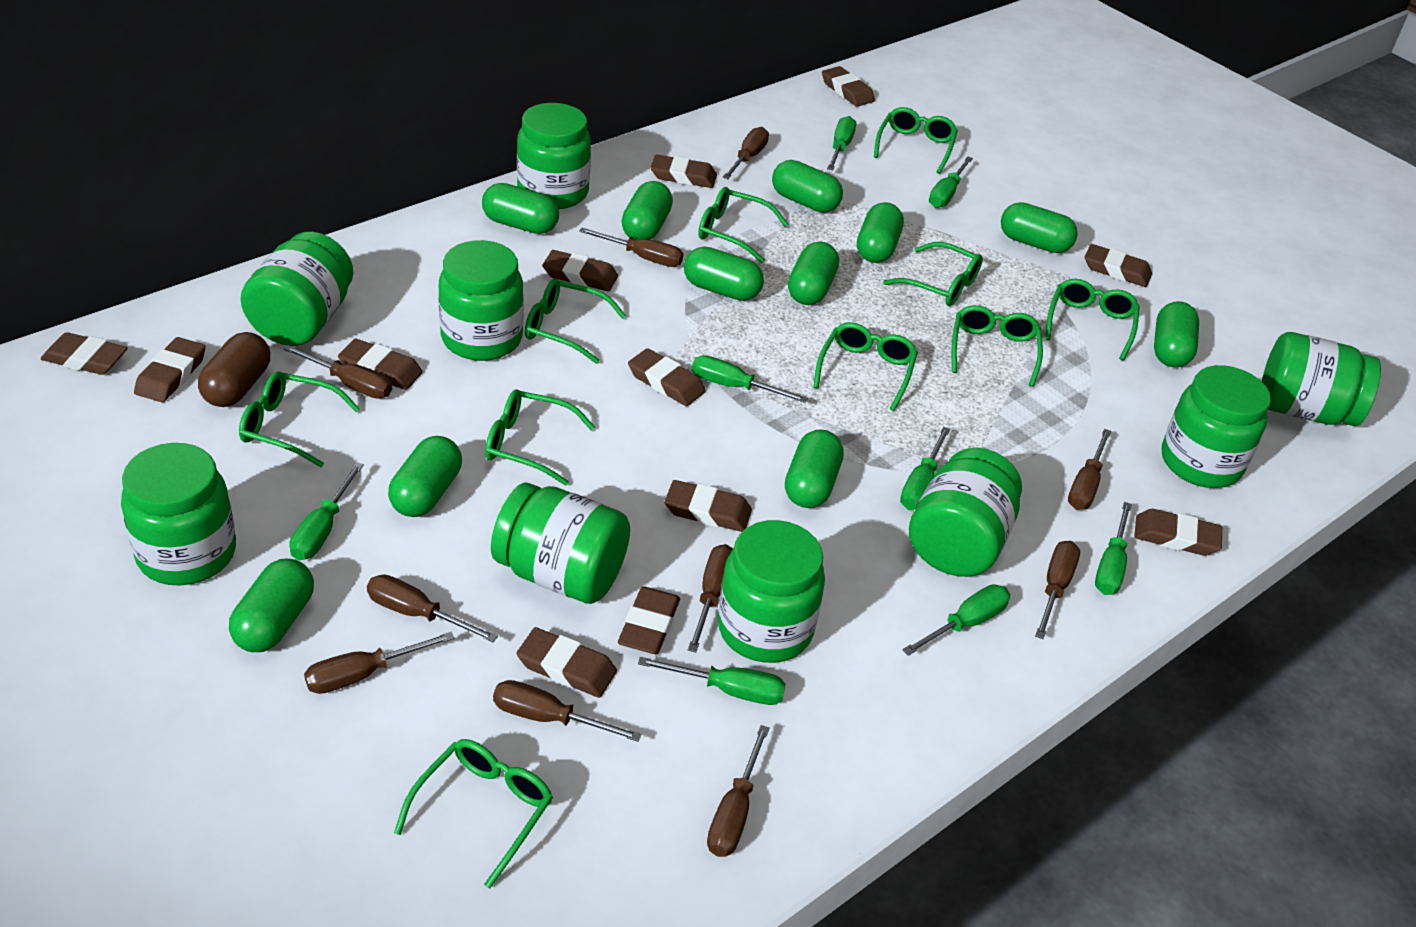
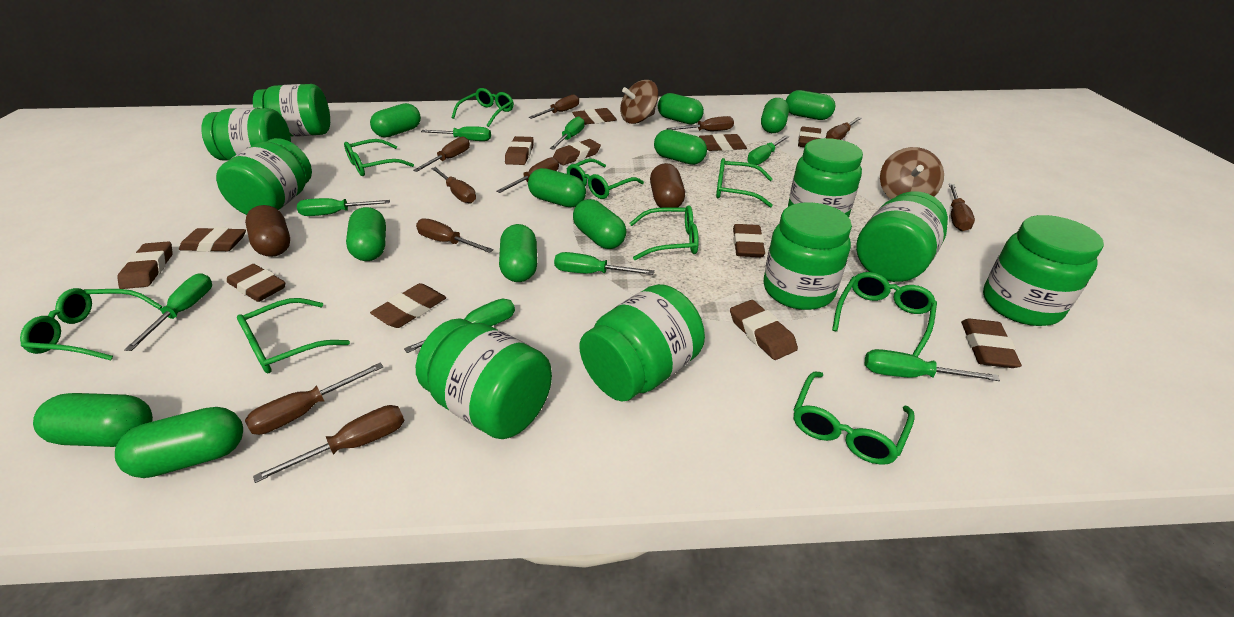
brown capsule: 1 -> 2
brown spinning top: 0 -> 2
green glasses: 10 -> 9

